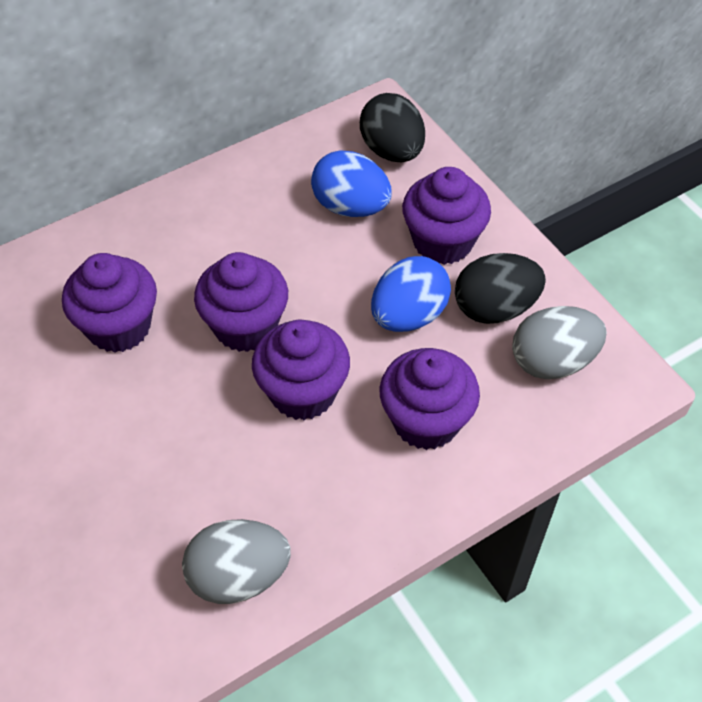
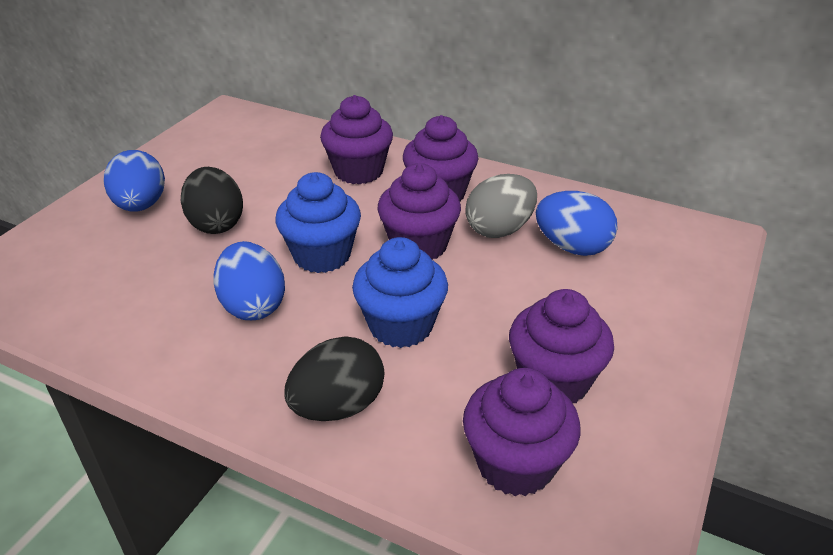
blue cupcake: 0 -> 2
blue egg: 2 -> 3
grey egg: 2 -> 1

